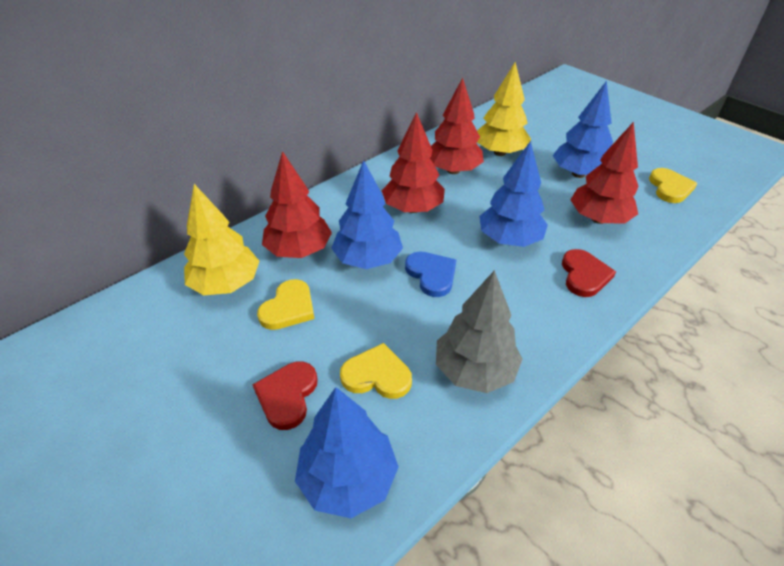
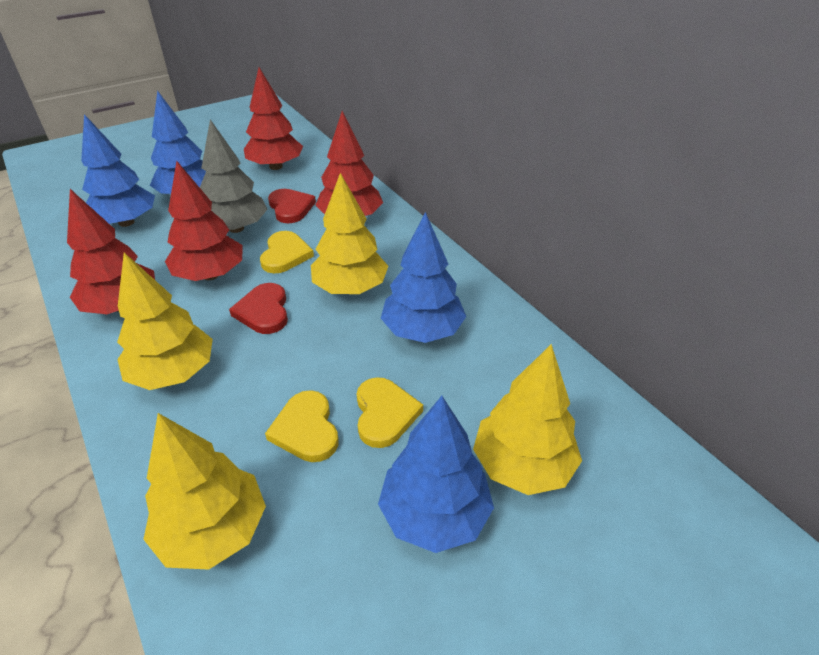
blue heart: 1 -> 0
yellow tree: 2 -> 4

